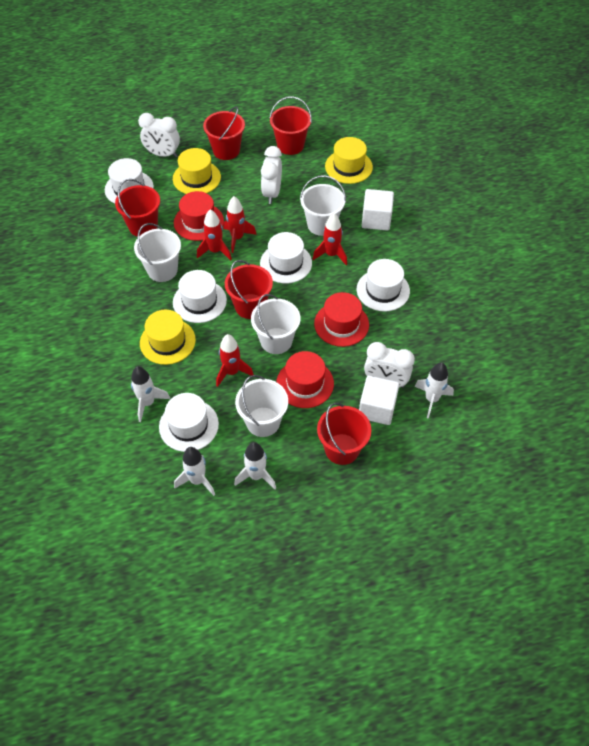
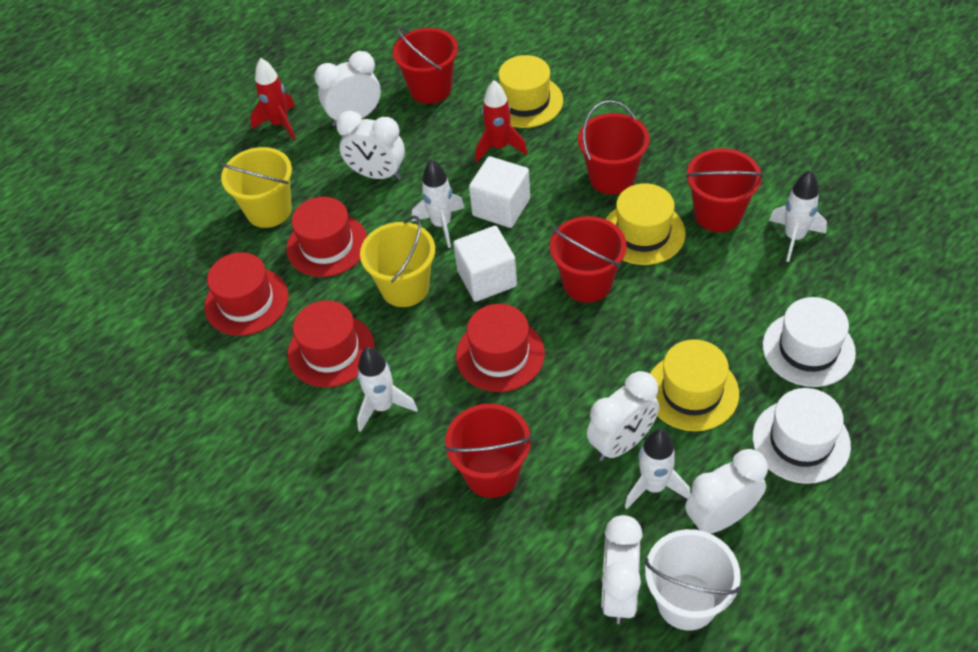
red hat: 3 -> 4
red rocket: 4 -> 2
white bucket: 4 -> 1
white clock: 3 -> 5
white hat: 5 -> 2
yellow bucket: 0 -> 2

